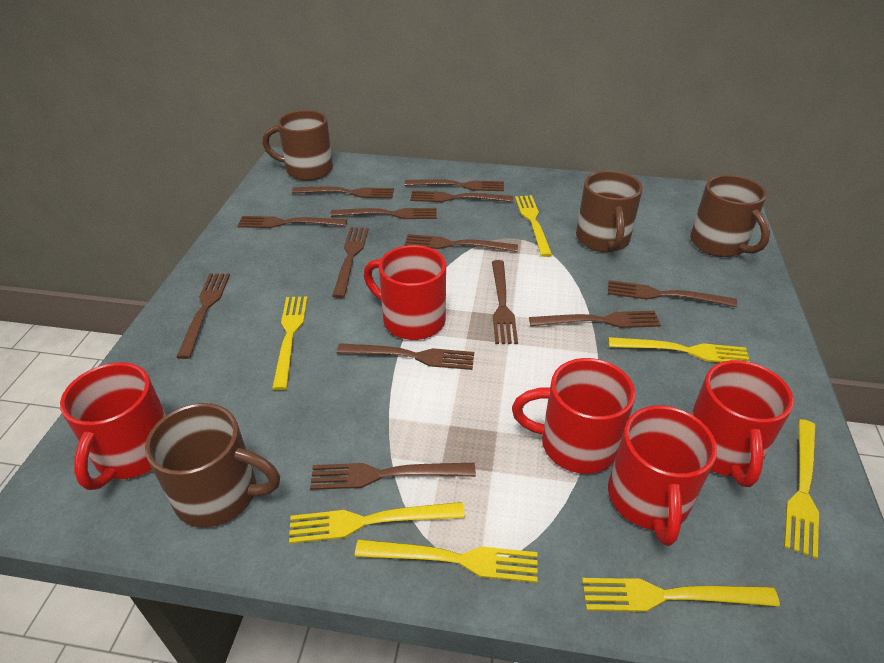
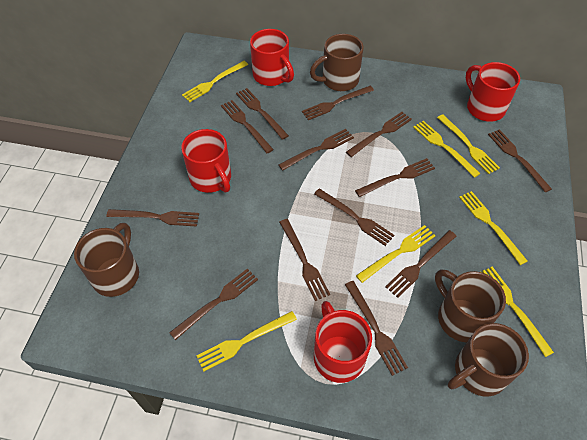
red mug: 5 -> 4

